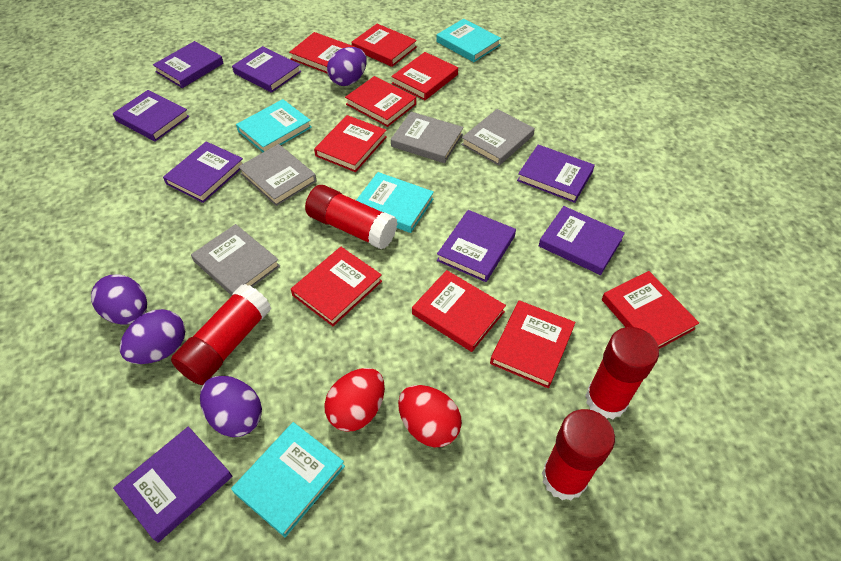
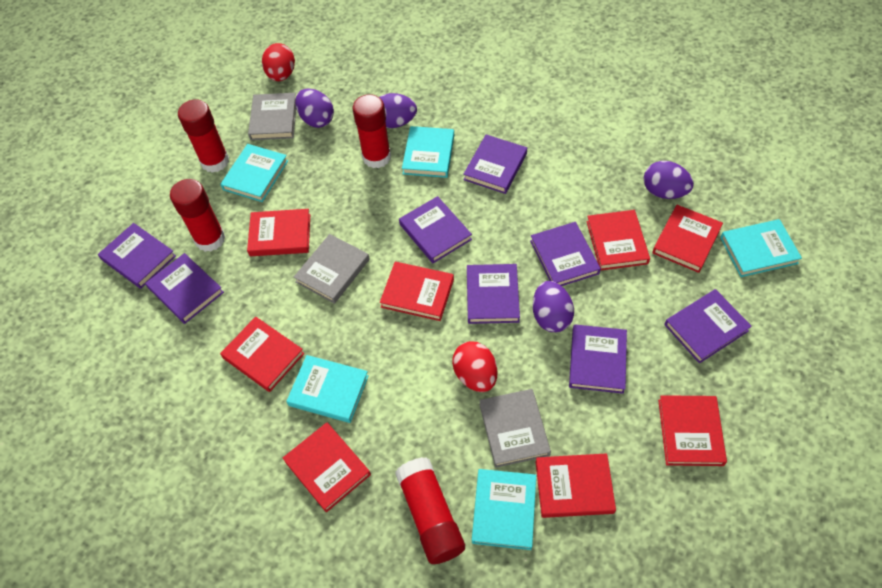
grey book: 4 -> 3
red book: 9 -> 8
turquoise book: 4 -> 5

